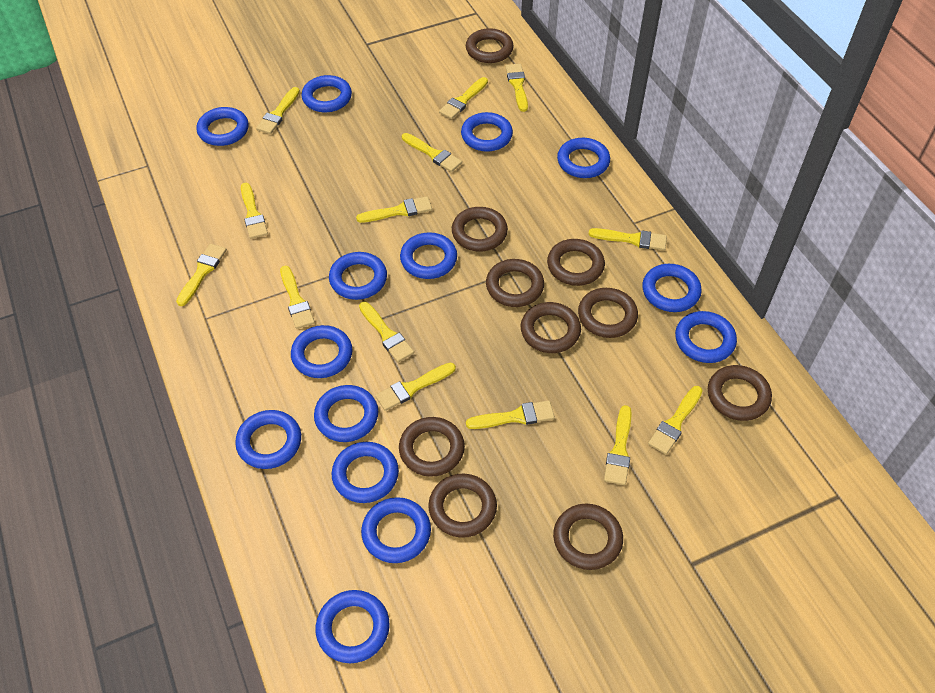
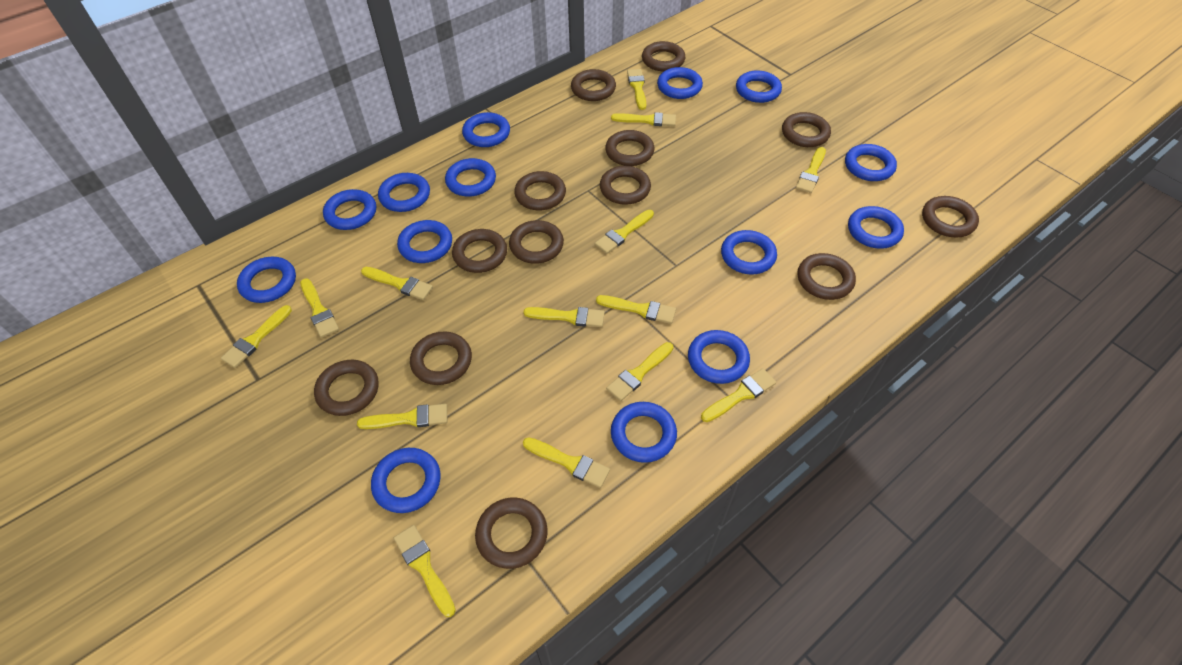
brown ring: 10 -> 13

